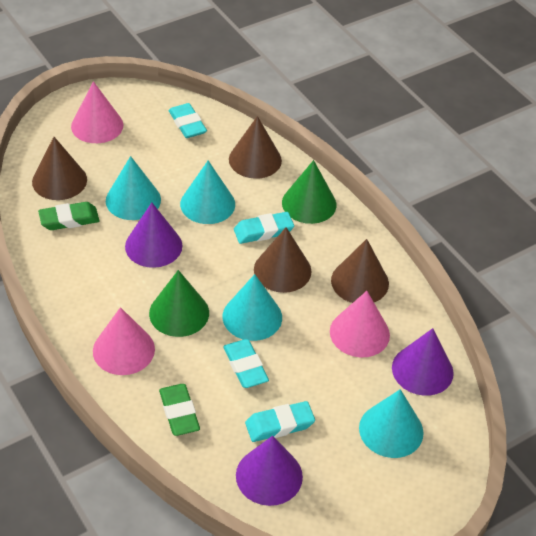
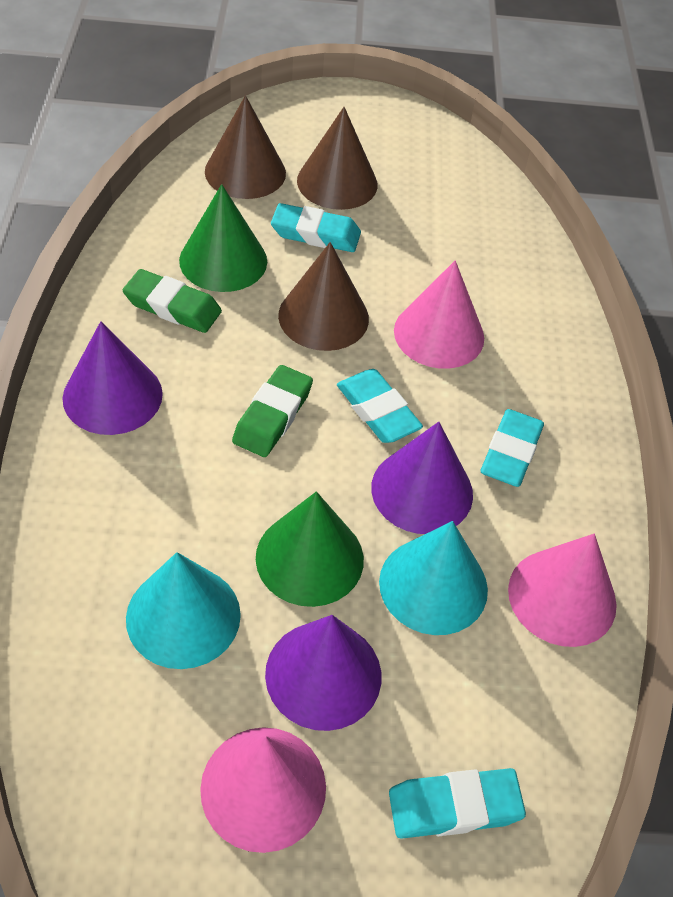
brown cone: 4 -> 3
turquoise cone: 4 -> 2

